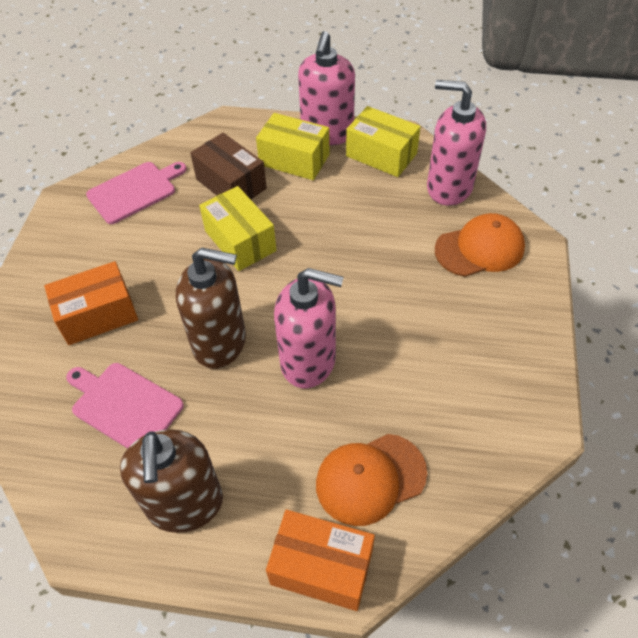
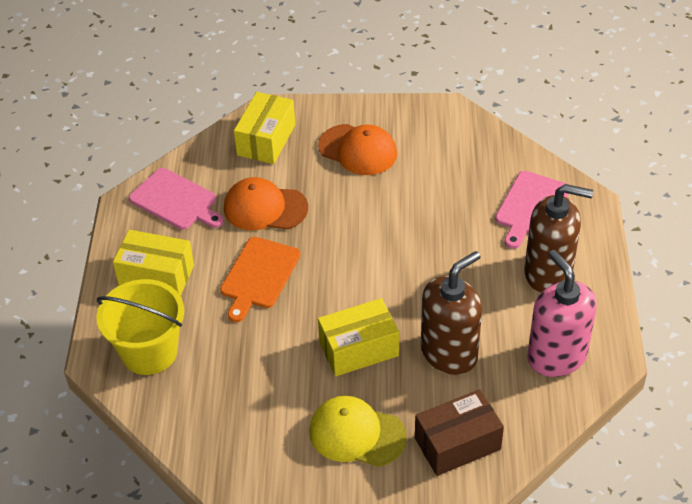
orange box: 2 -> 0
orange cutting board: 0 -> 1
pink soap dispenser: 3 -> 1
yellow bucket: 0 -> 1
yellow cap: 0 -> 1

